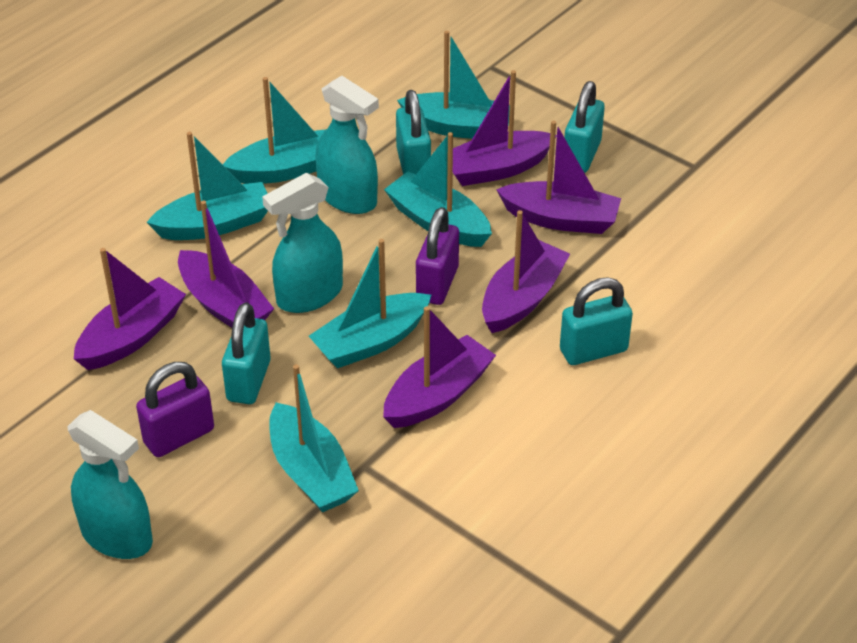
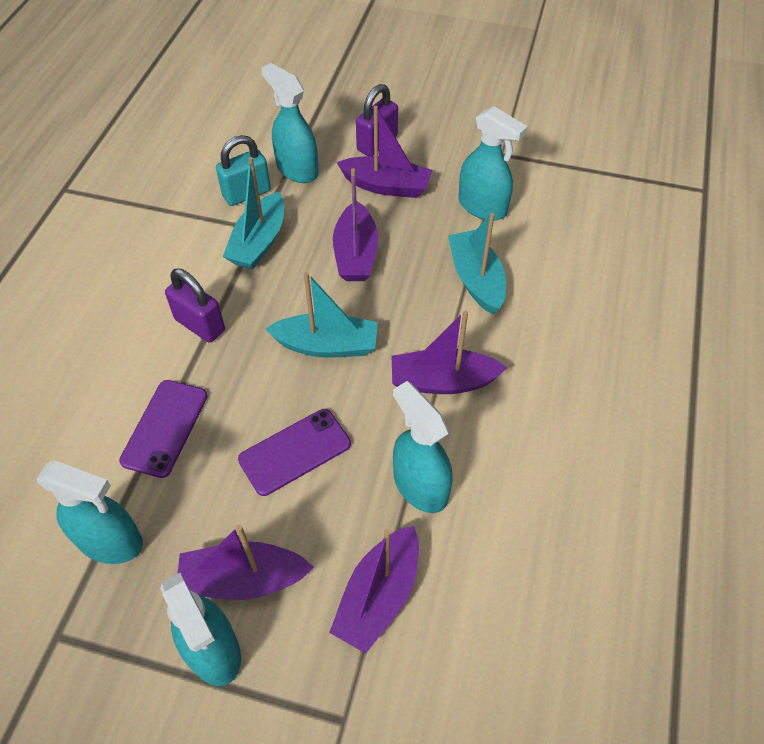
purple boat: 6 -> 5
purple phone: 0 -> 2
turquoise boat: 6 -> 3
turquoise padlock: 4 -> 1
turquoise spray bottle: 3 -> 5

